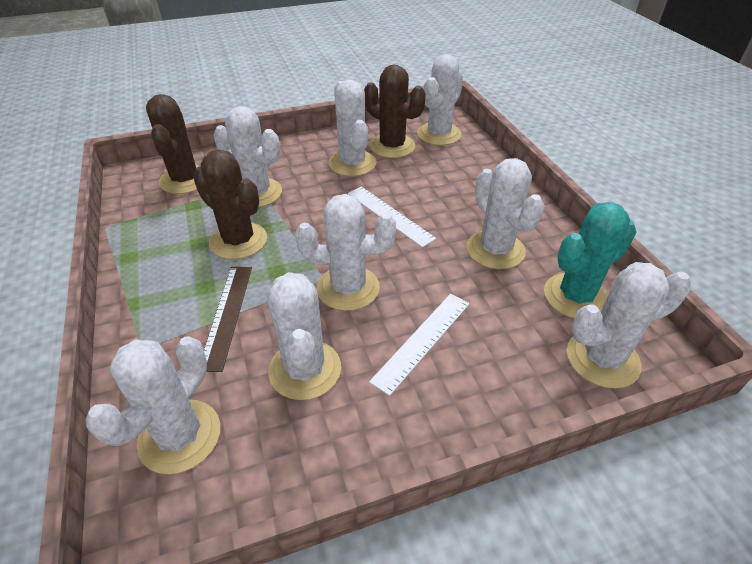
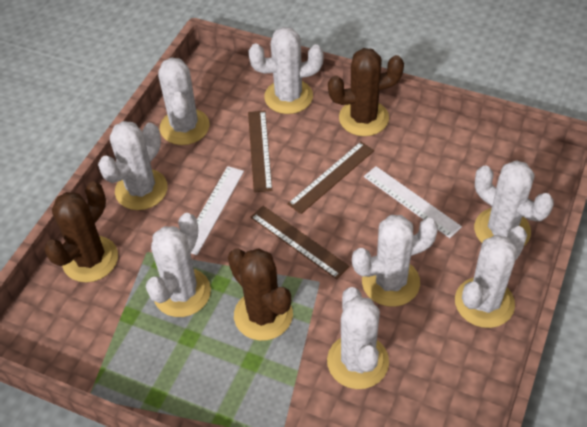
brown ruler: 1 -> 3
turquoise cactus: 1 -> 0

